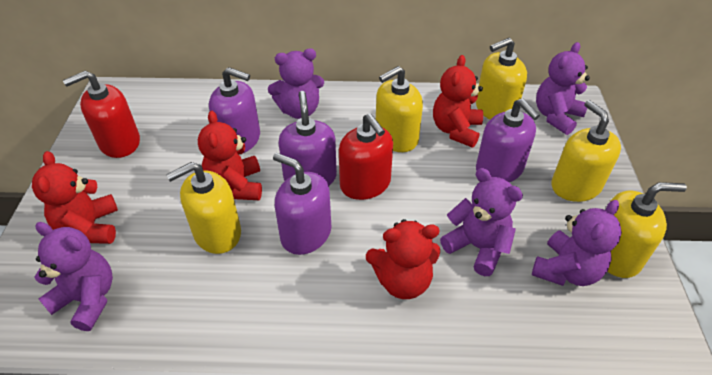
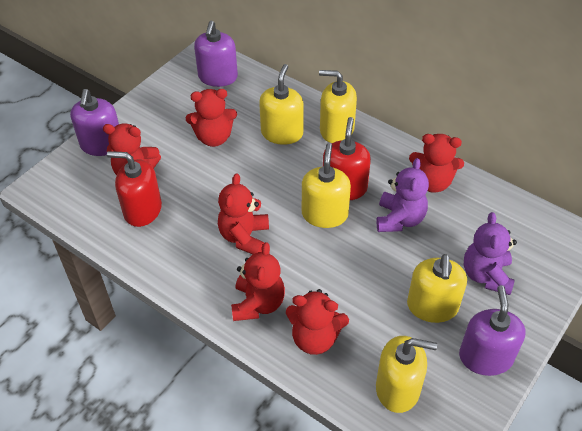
purple soap dispenser: 4 -> 3
purple teddy bear: 5 -> 2
red teddy bear: 4 -> 6

